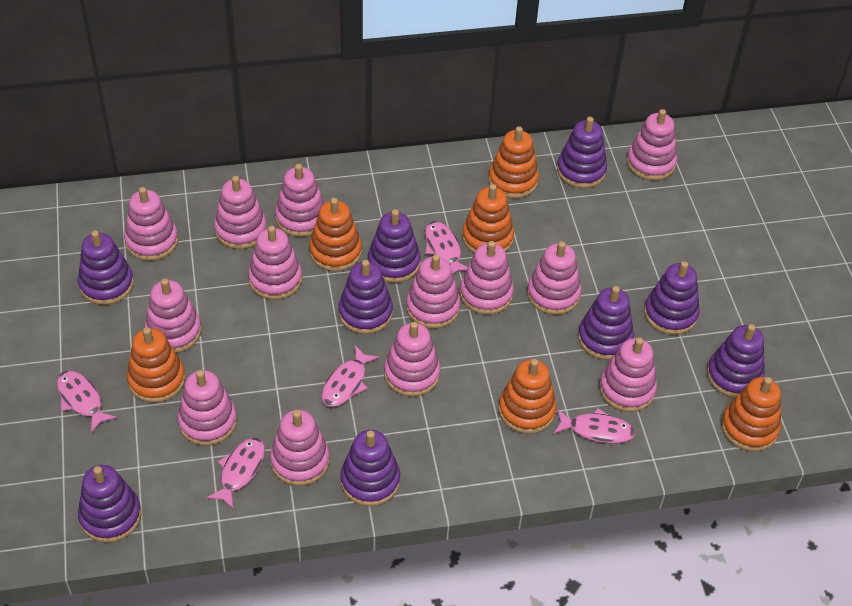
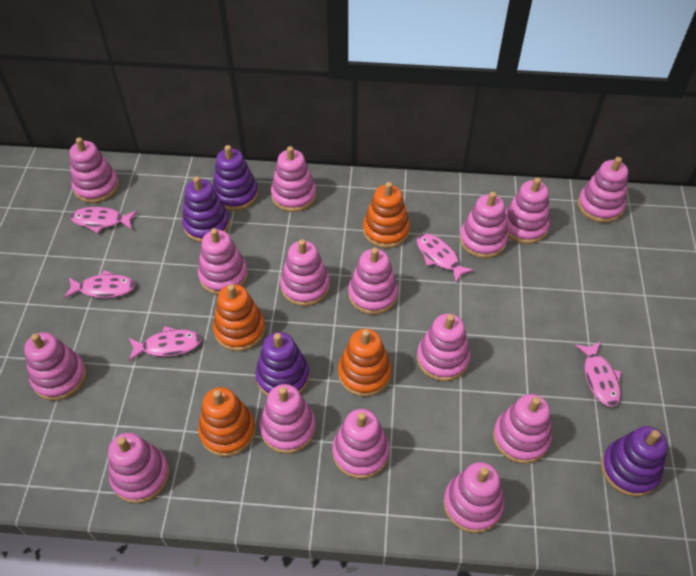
orange stacking toy: 6 -> 4
pink stacking toy: 13 -> 15
purple stacking toy: 9 -> 4

